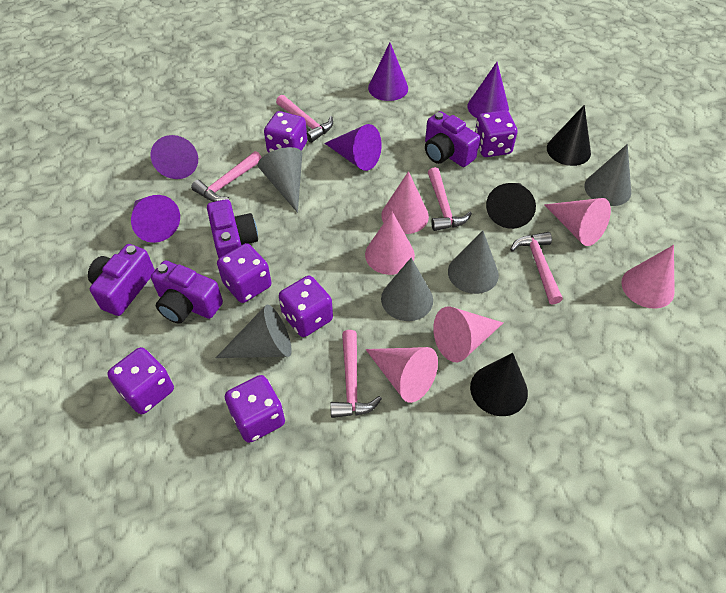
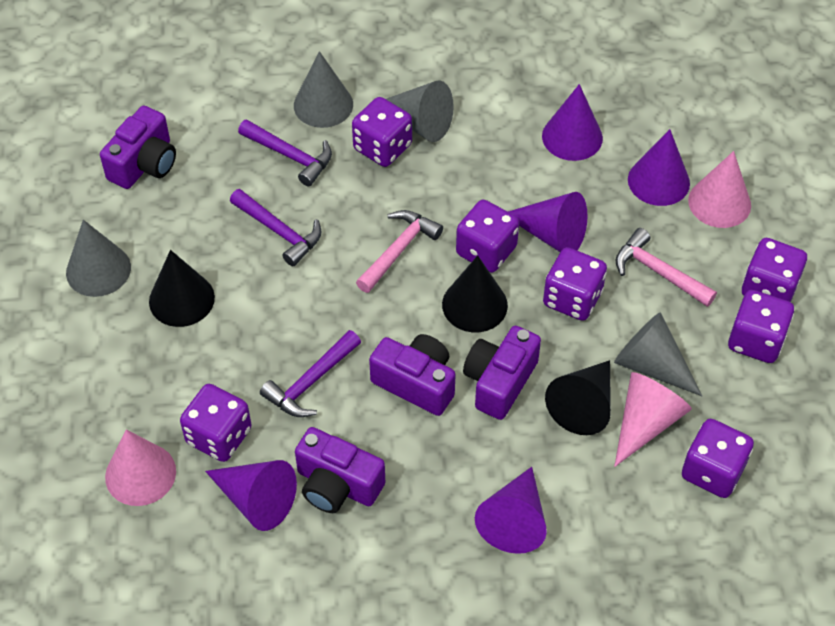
grey cone: 5 -> 4
pink cone: 6 -> 3
pink hammer: 5 -> 2
purple dice: 6 -> 7
purple hammer: 0 -> 3

